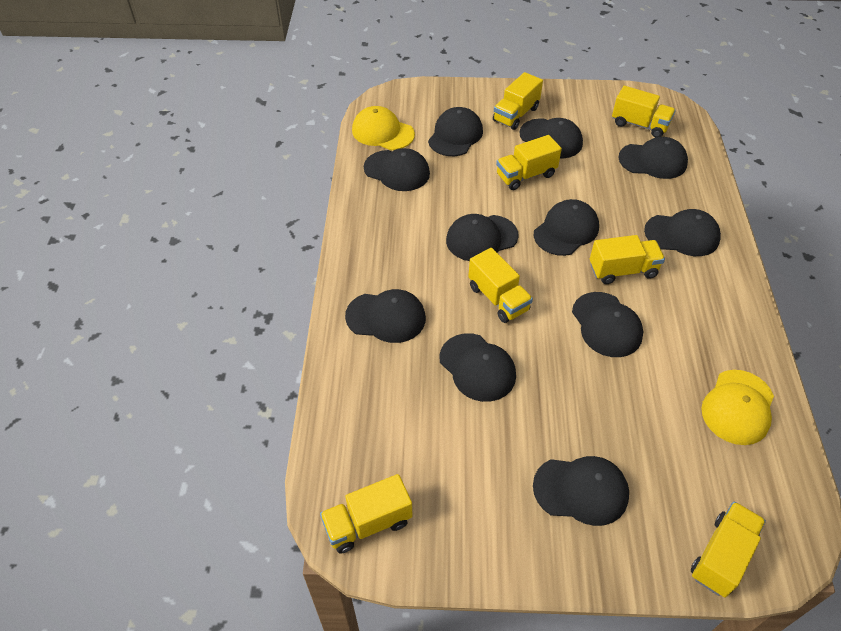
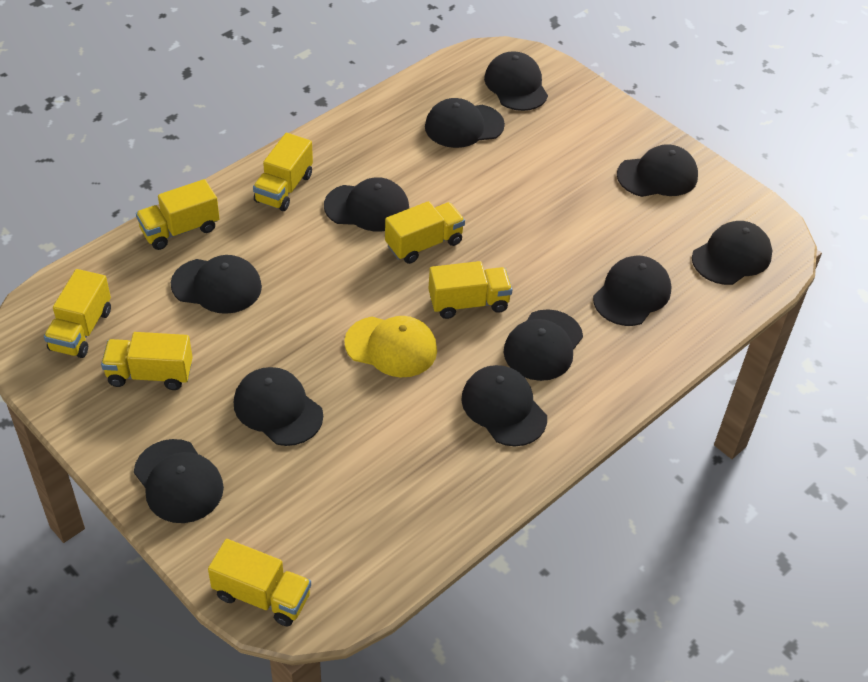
yellow cap: 2 -> 1

